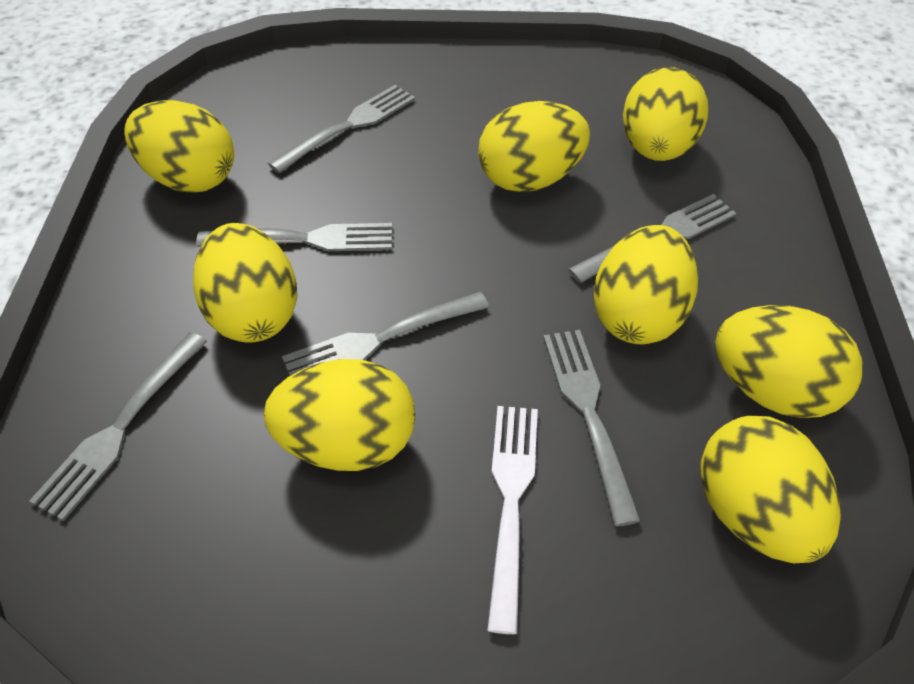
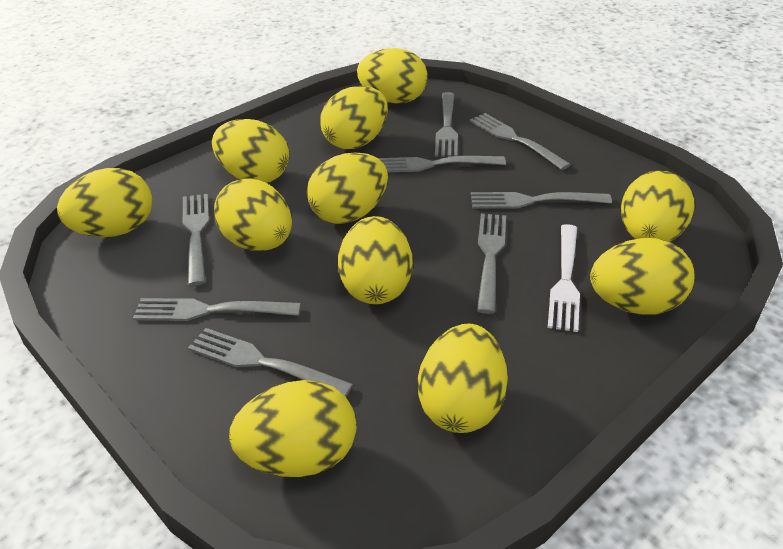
grey fork: 6 -> 8
yellow egg: 8 -> 11

